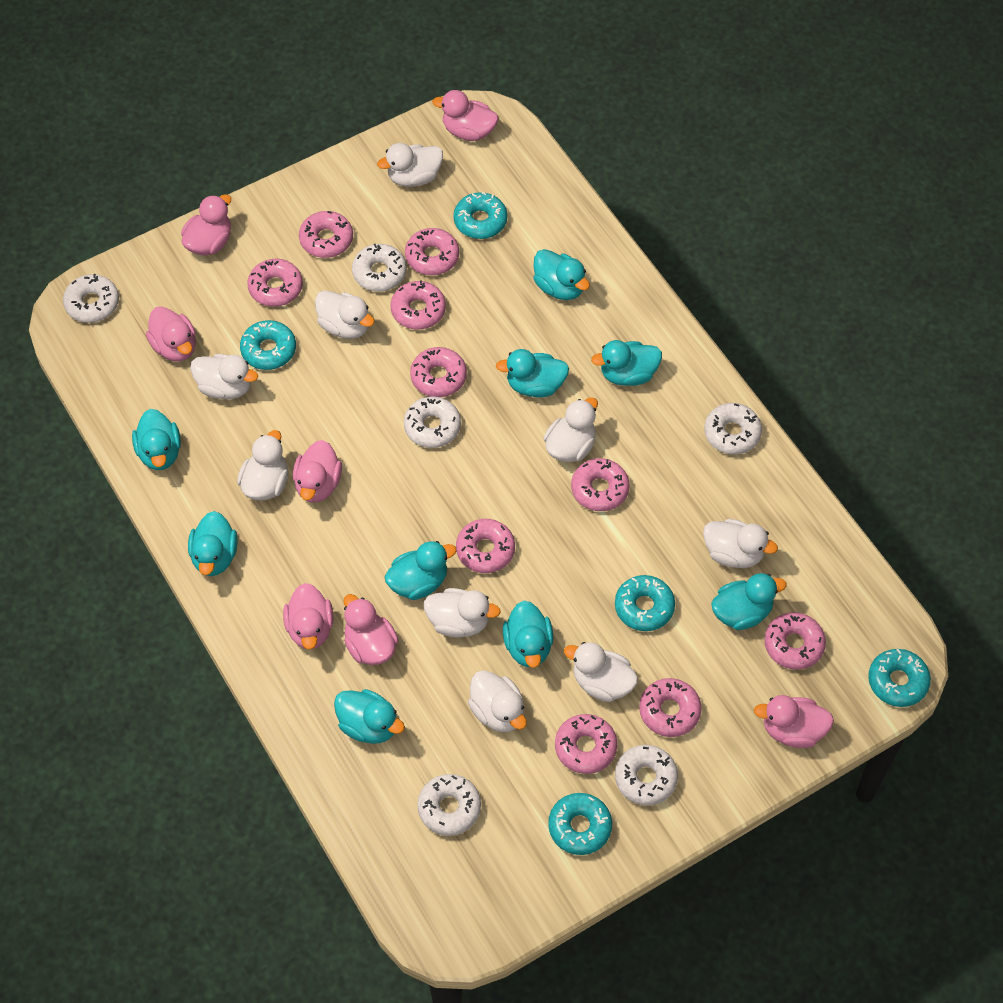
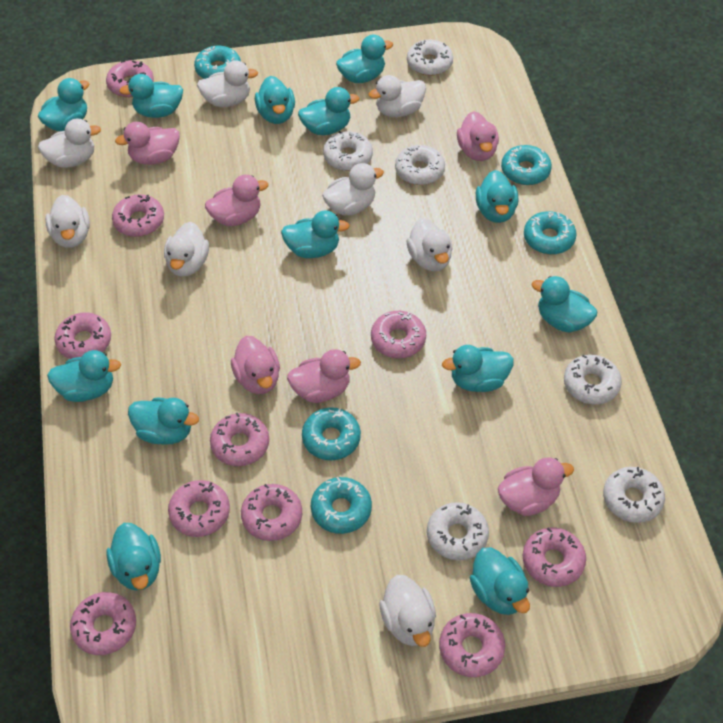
pink duck: 7 -> 6
turquoise duck: 9 -> 13
white duck: 9 -> 8

